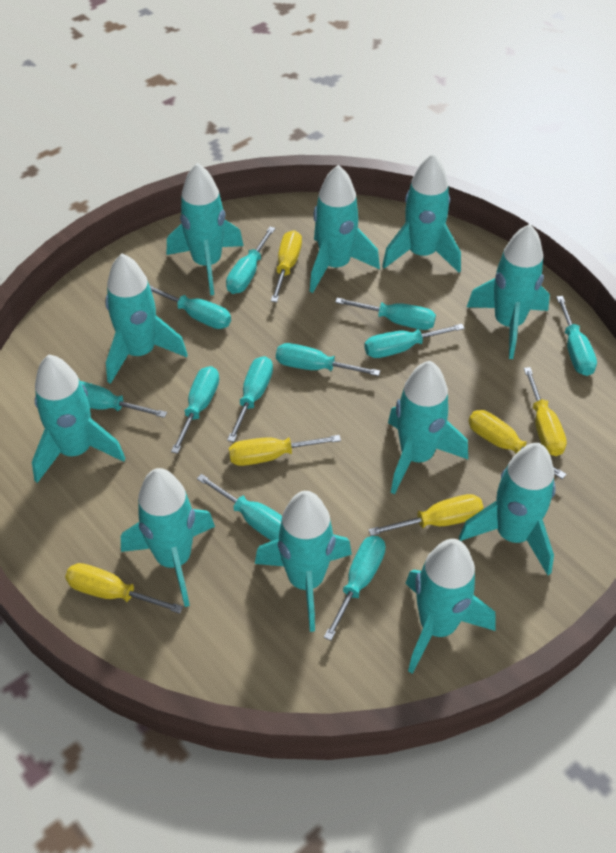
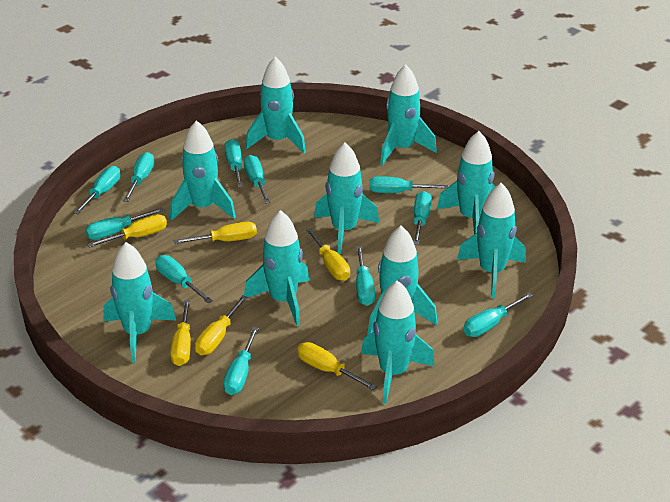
turquoise rocket: 11 -> 10

